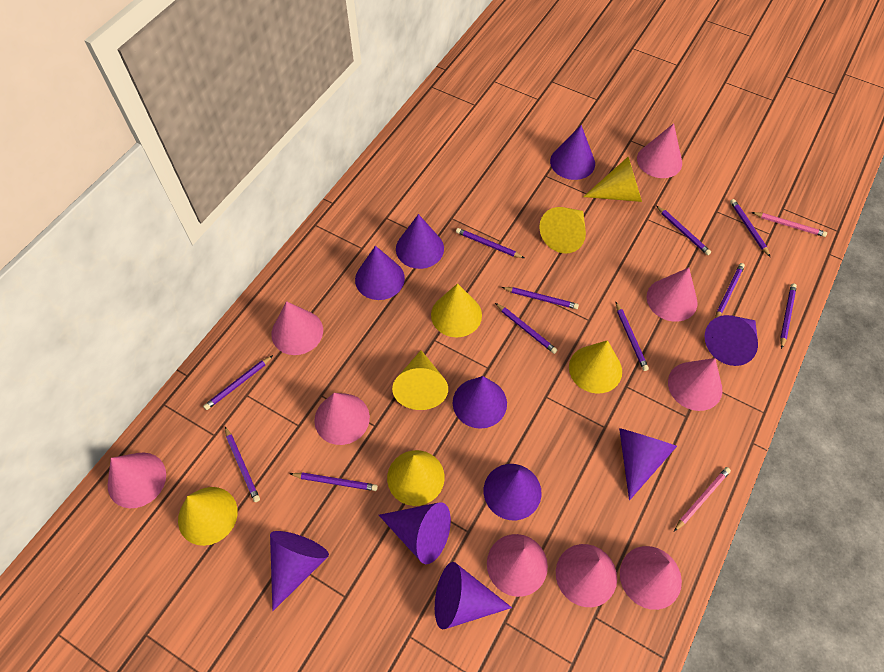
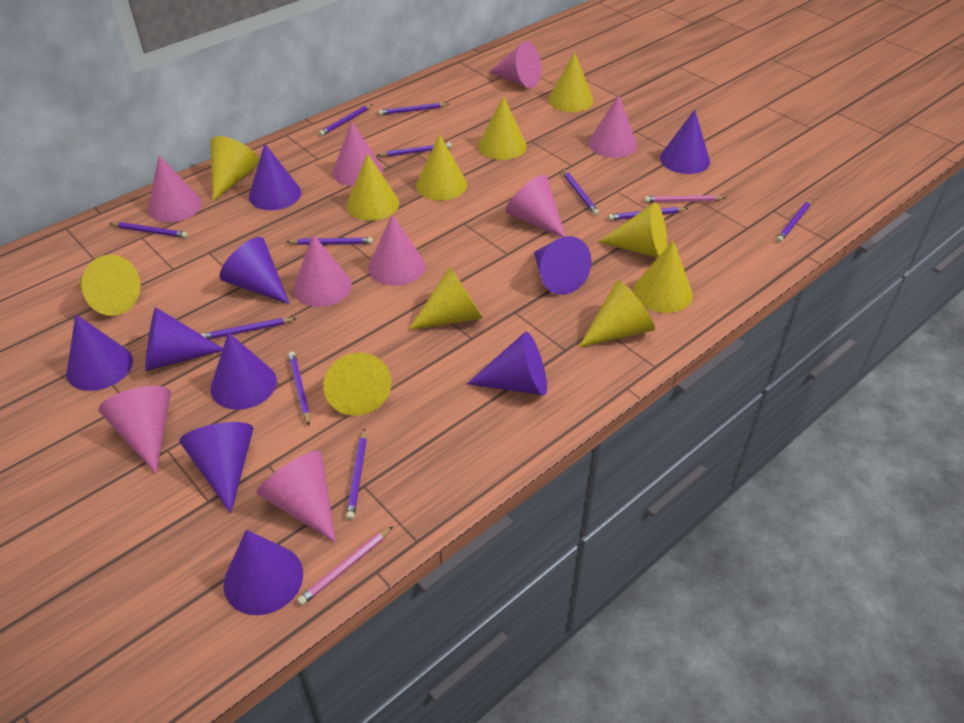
yellow cone: 7 -> 11

